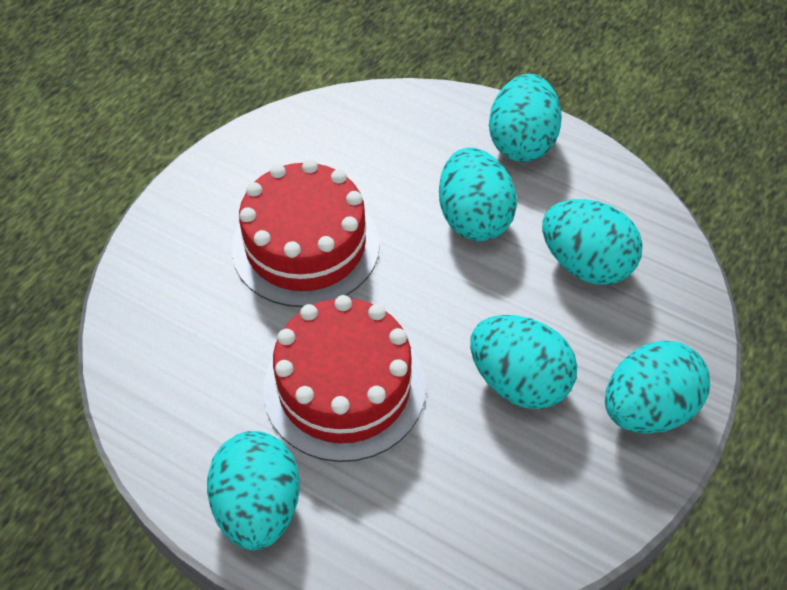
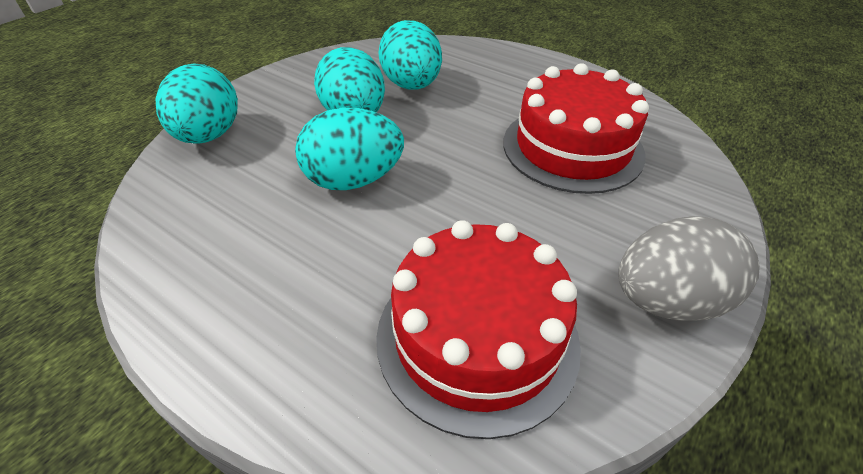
grey egg: 0 -> 1
turquoise egg: 6 -> 4

